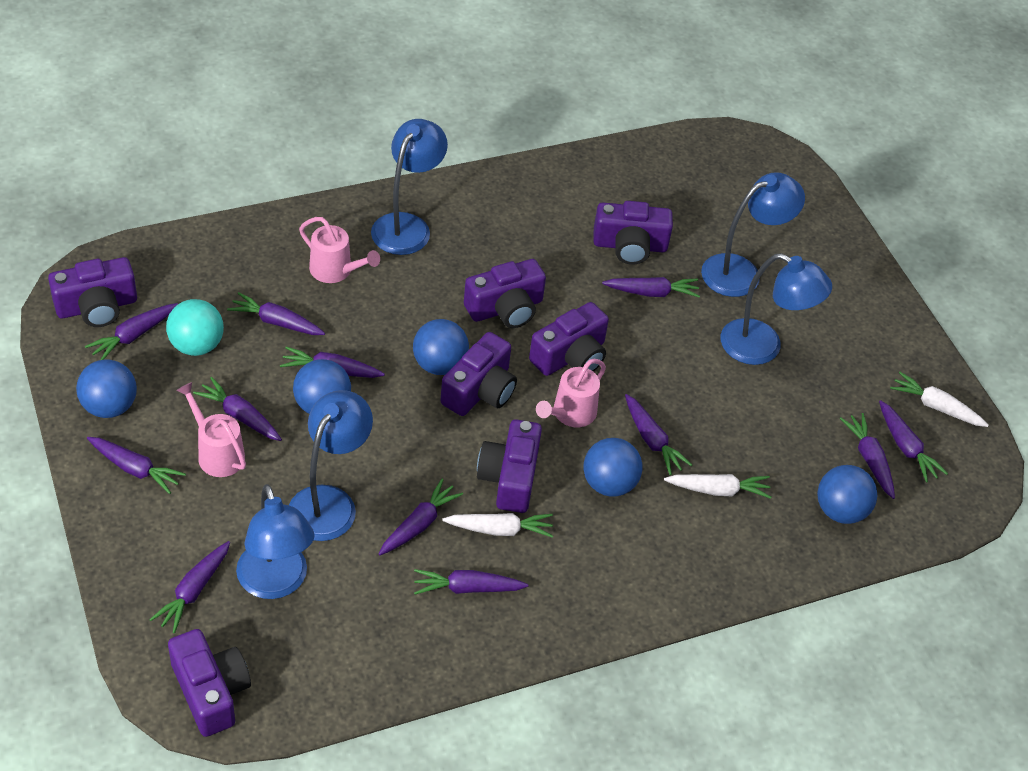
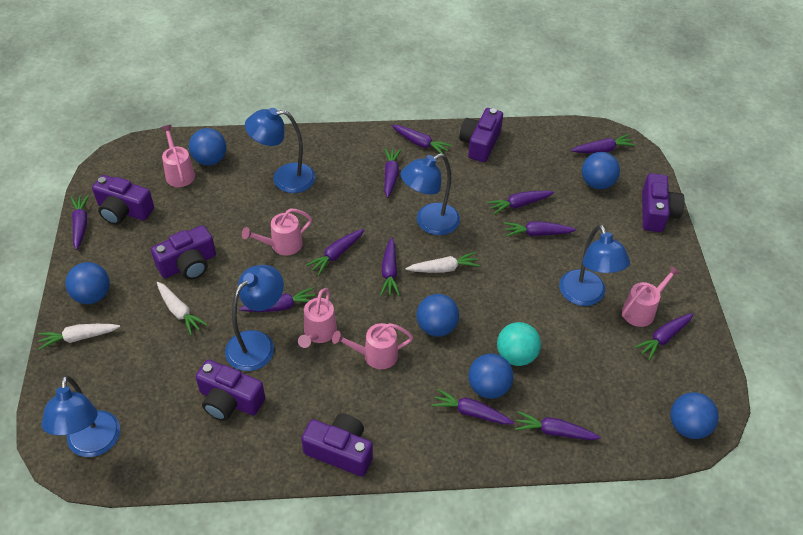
blue ball: 5 -> 6
pink watering can: 3 -> 5
purple camera: 7 -> 6

